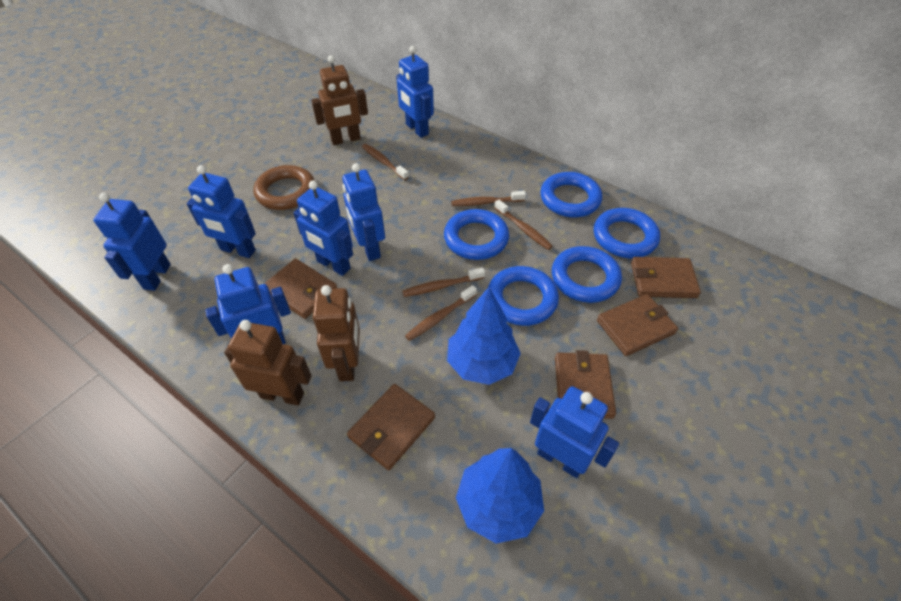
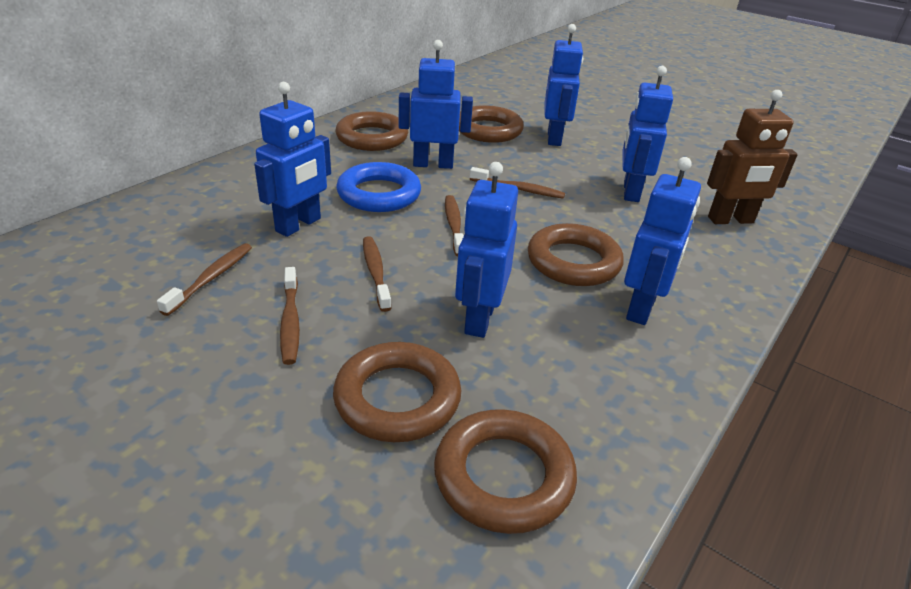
blue ring: 5 -> 1
blue robot: 7 -> 6
blue tree: 2 -> 0
brown ring: 1 -> 5
brown robot: 3 -> 1
brown wallet: 5 -> 0

